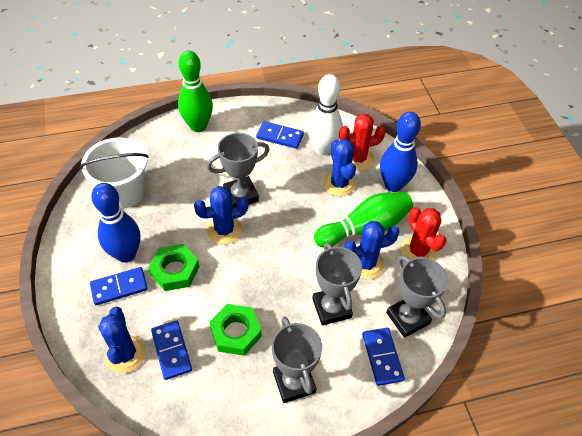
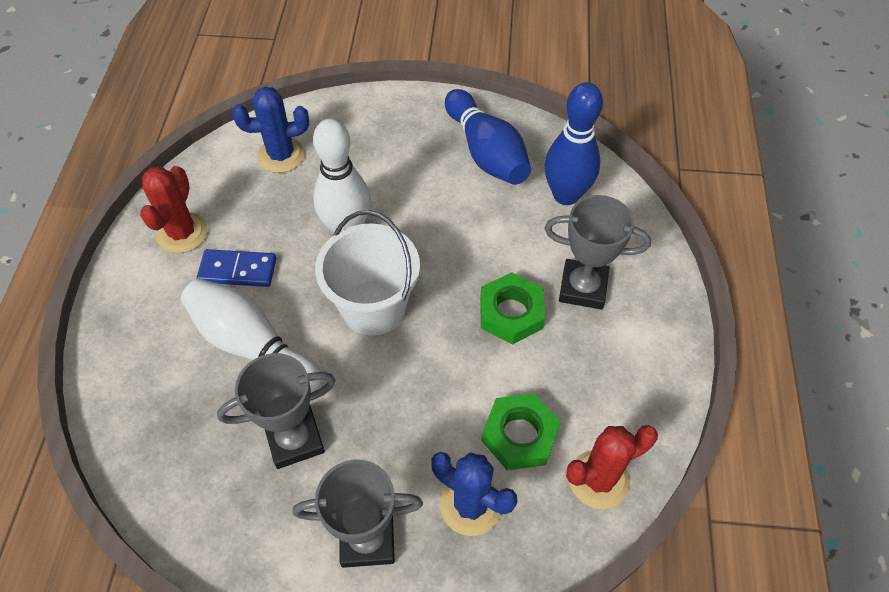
blue cactus: 4 -> 2
blue domino: 4 -> 1
green bowling pin: 2 -> 0
grey trophy: 4 -> 3
white bowling pin: 1 -> 2

